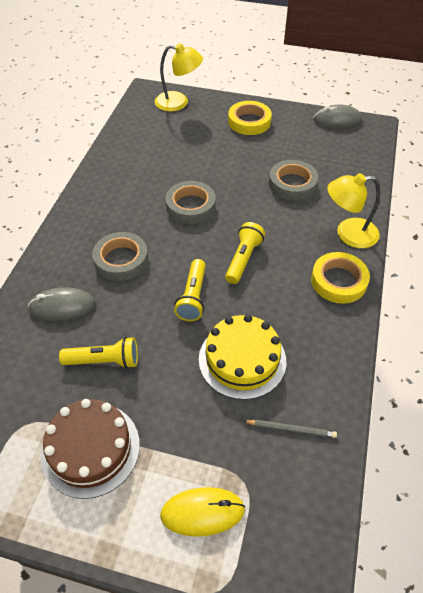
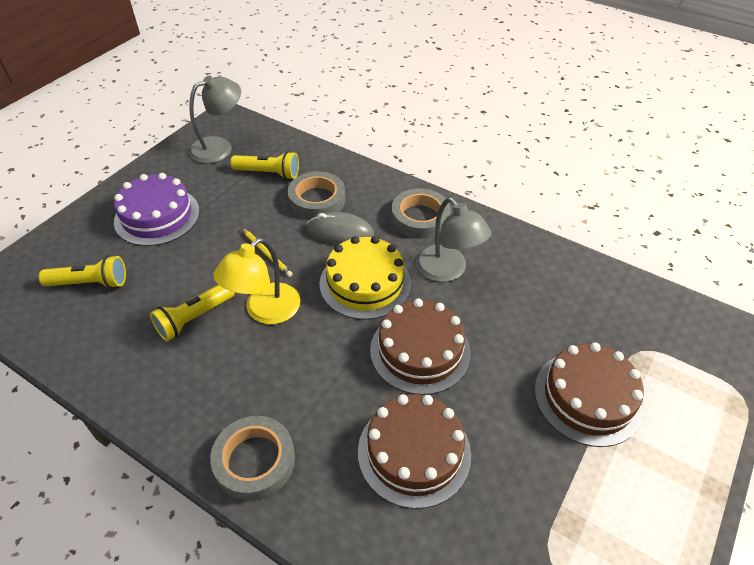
brown cake: 1 -> 3
grey lamp: 0 -> 2
grey mouse: 2 -> 1
grey pencil: 1 -> 0
purple cake: 0 -> 1
yellow lamp: 2 -> 1
yellow mouse: 1 -> 0
yellow pencil: 0 -> 1
yellow tape: 2 -> 0

